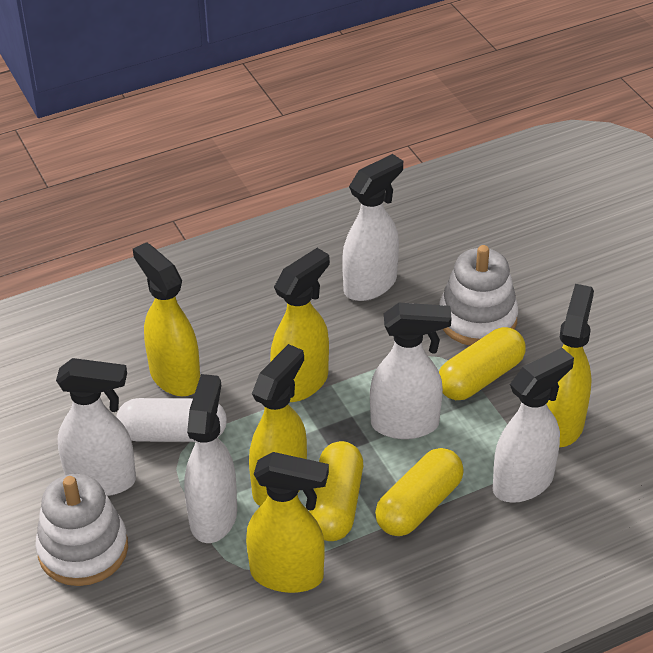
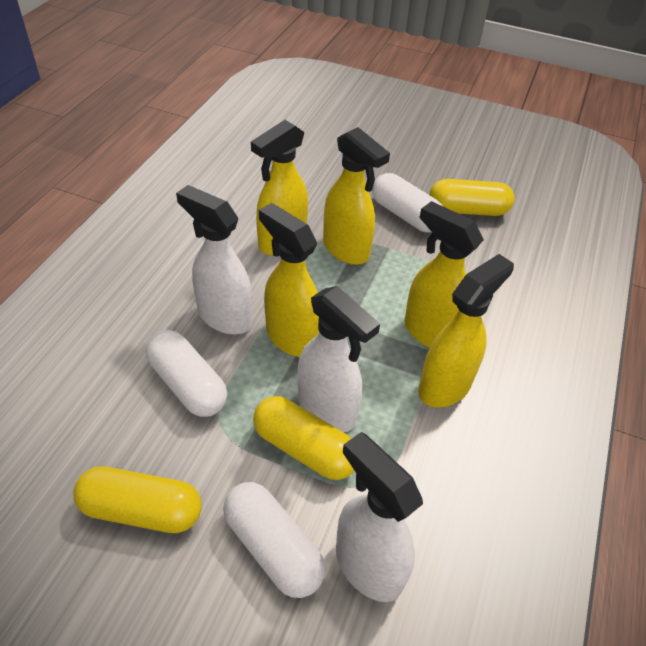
white capsule: 1 -> 3
white spray bottle: 5 -> 3
white stacking toy: 2 -> 0

